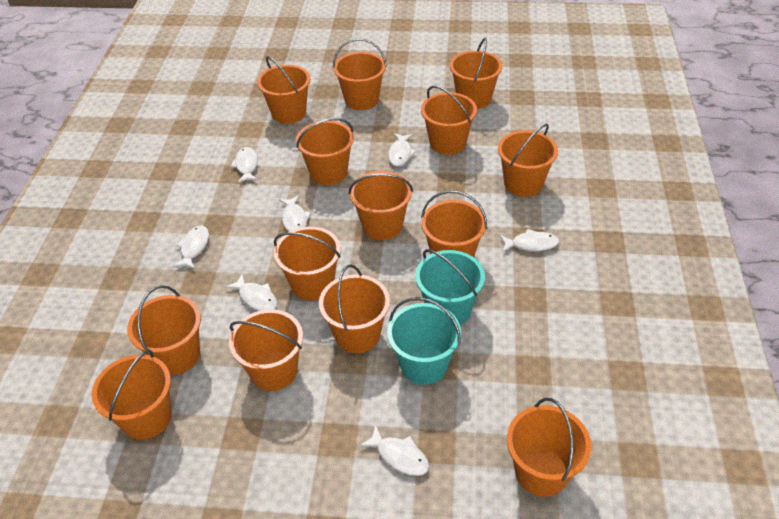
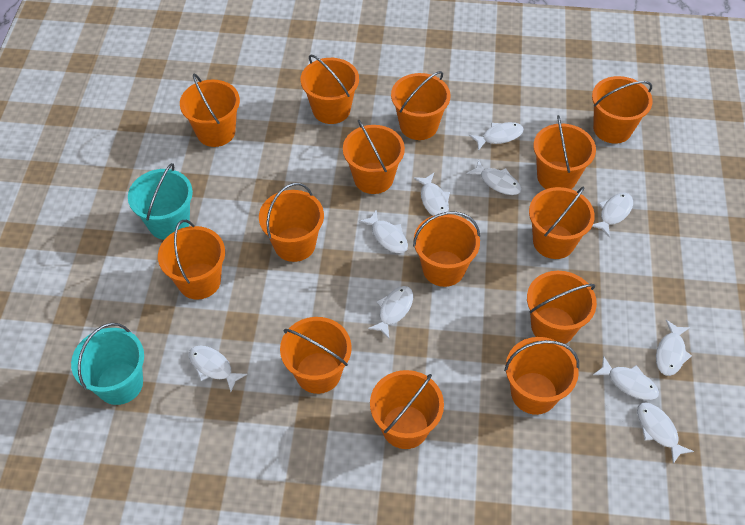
white fish: 7 -> 10

